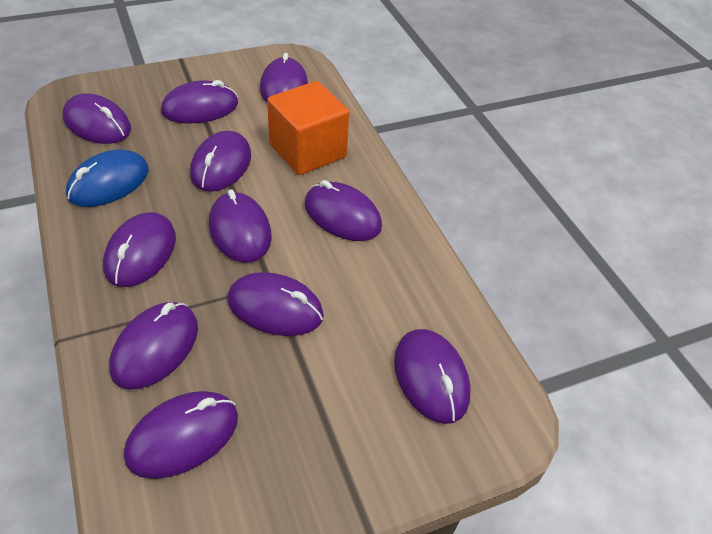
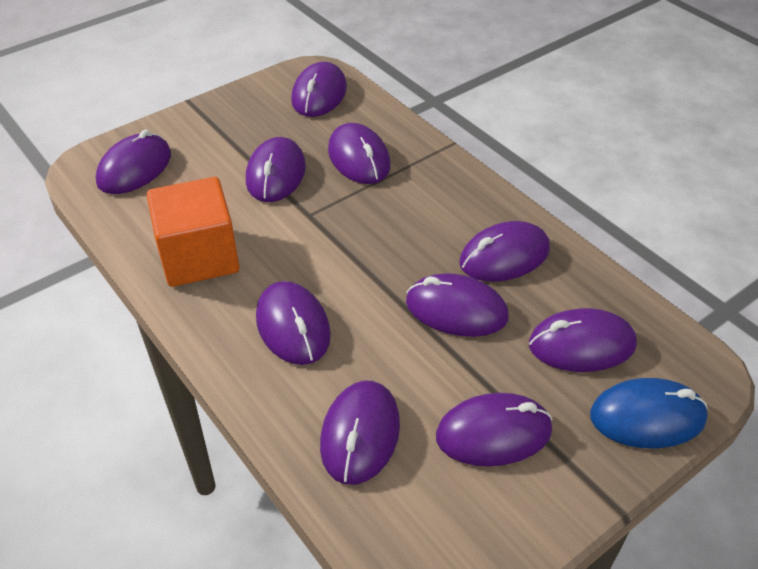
purple mouse: 11 -> 10

